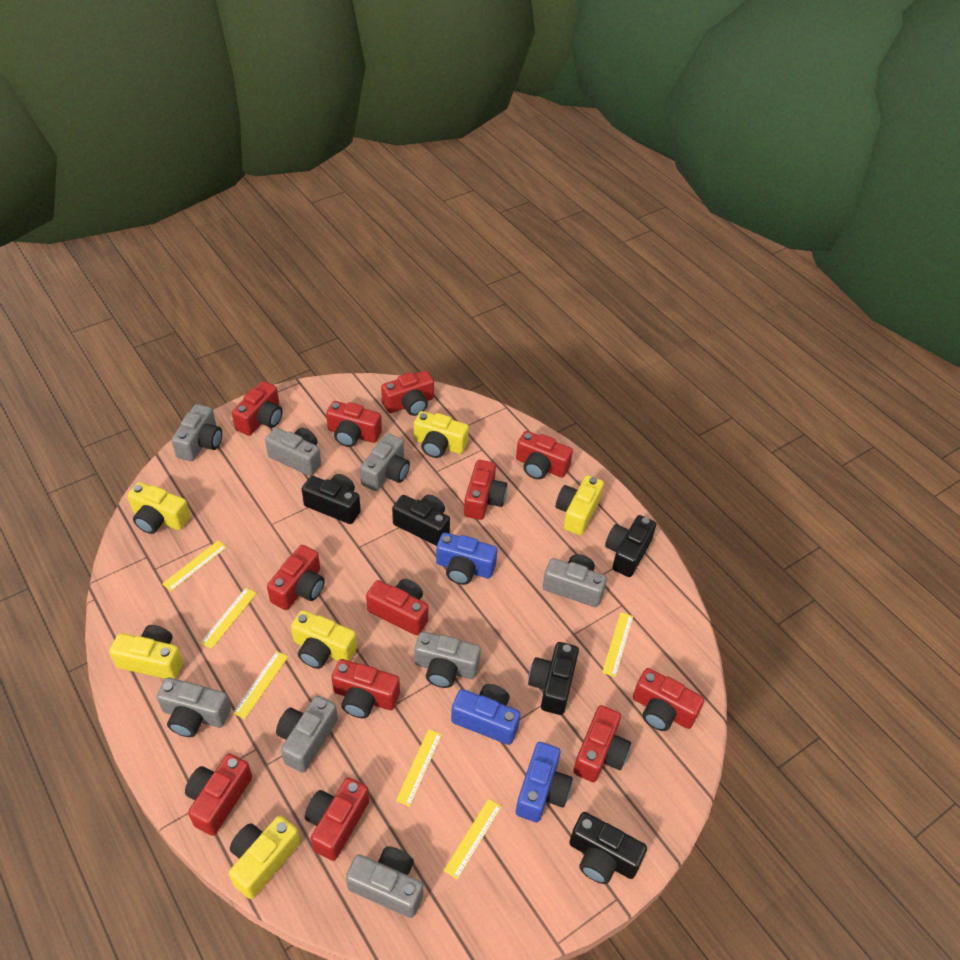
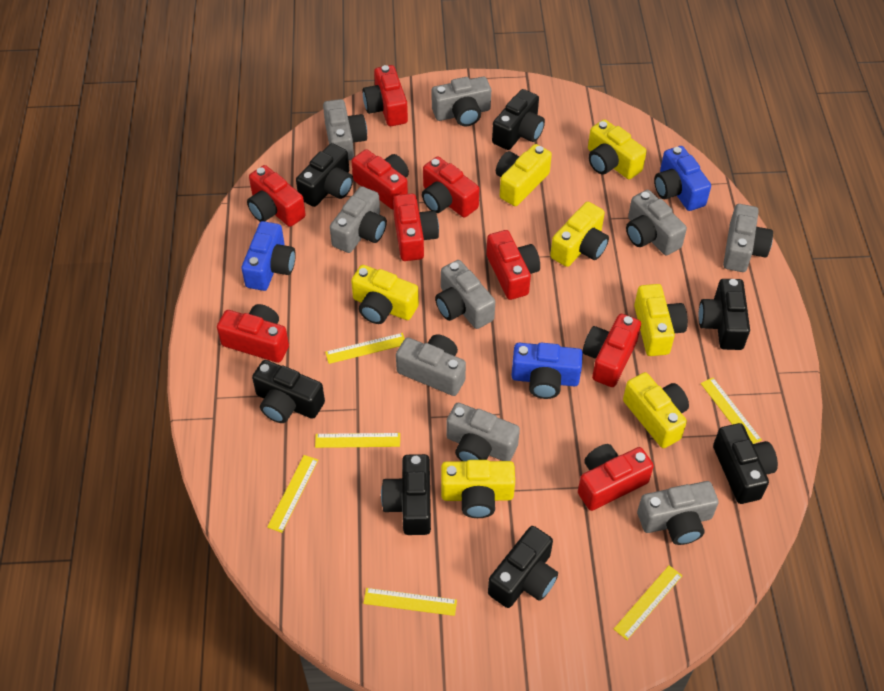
black camera: 5 -> 7
grey camera: 8 -> 9
red camera: 12 -> 9
yellow camera: 6 -> 7

